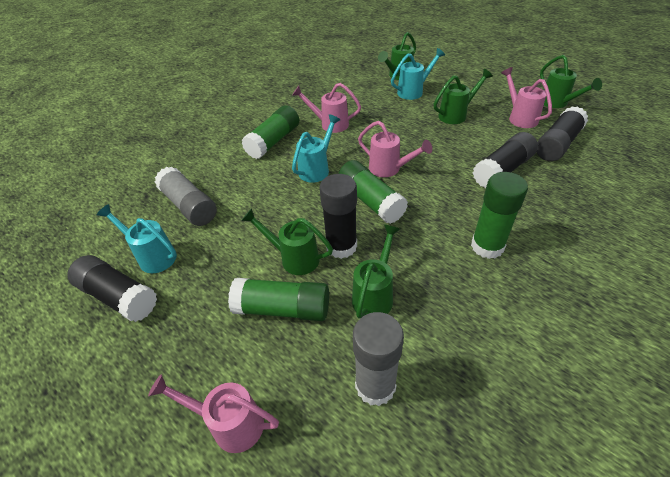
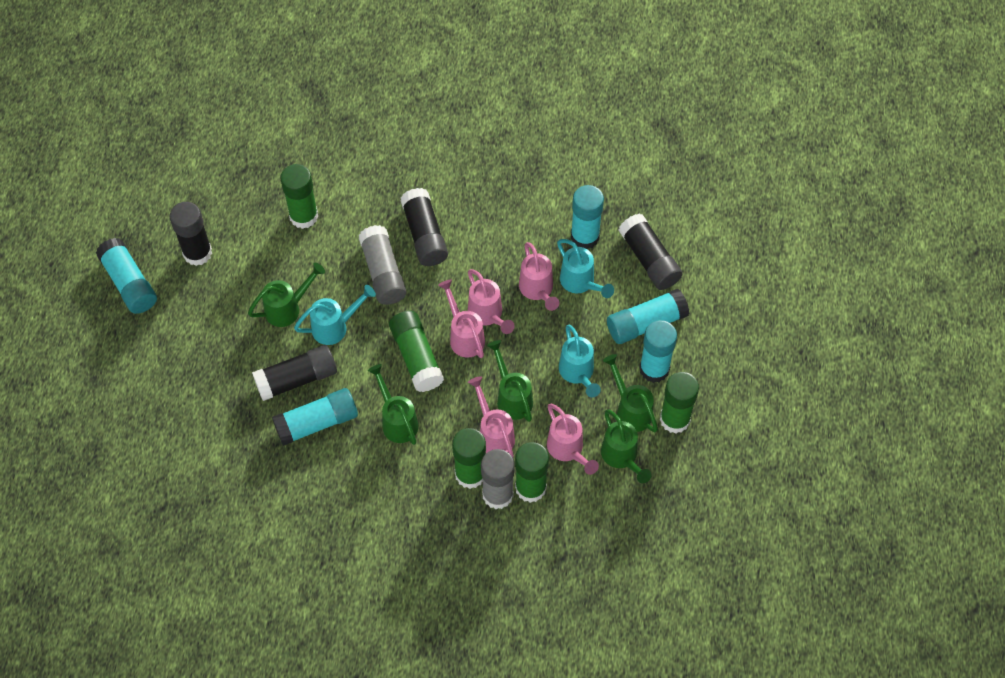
green glue stick: 4 -> 5
pink watering can: 4 -> 5
turquoise glue stick: 0 -> 5

